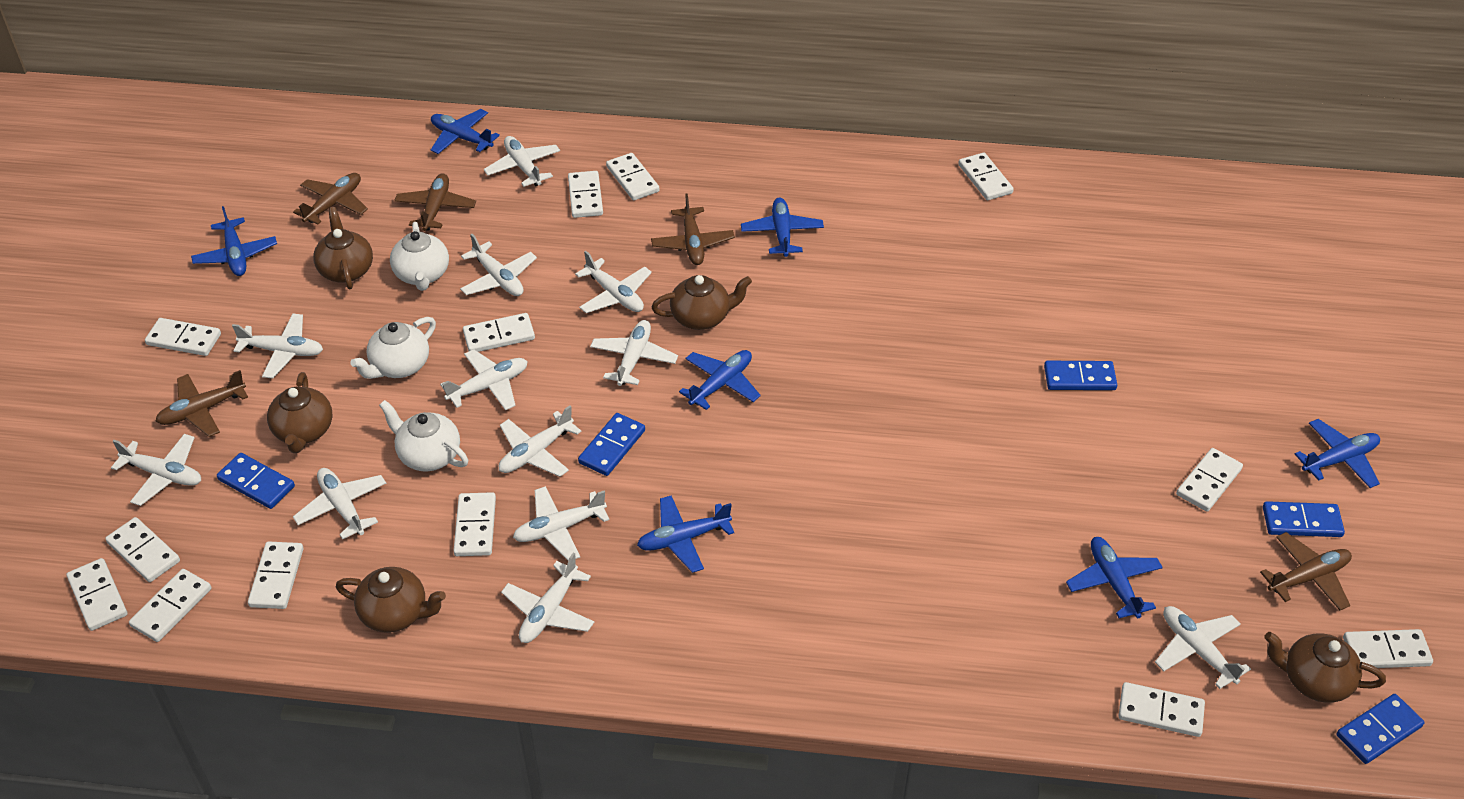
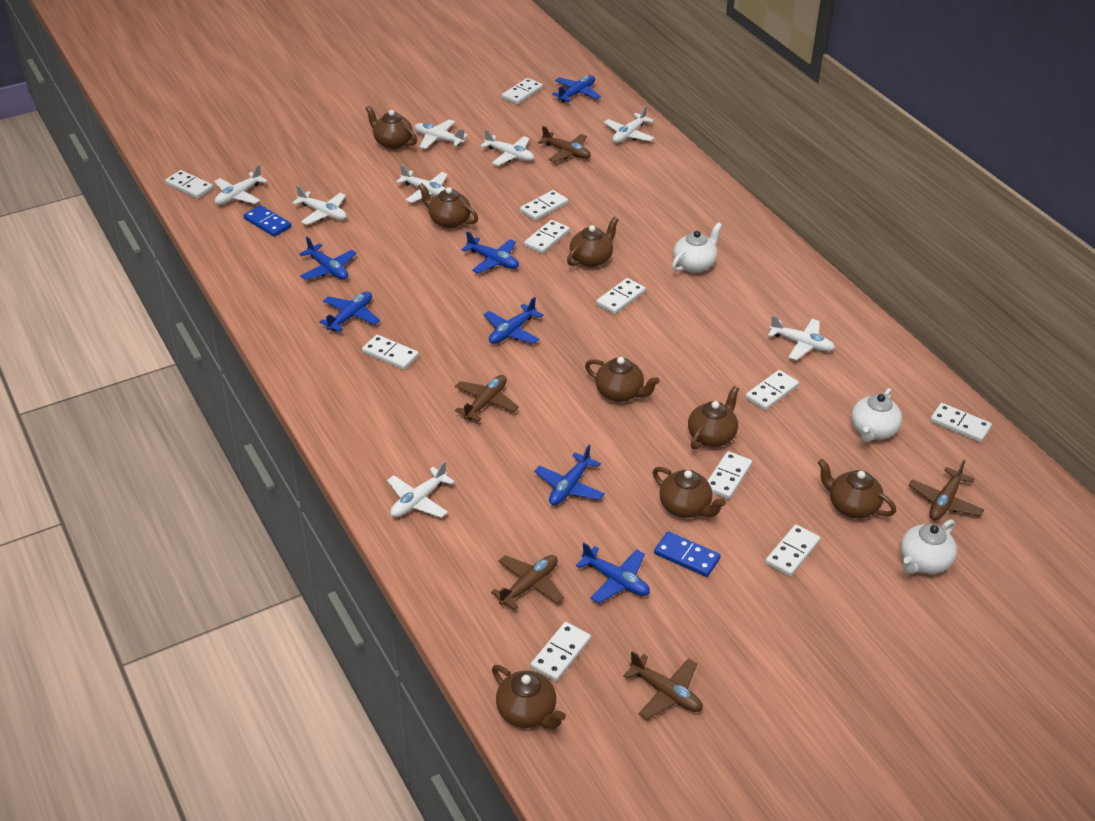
blue domino: 5 -> 2
brown teapot: 5 -> 8
white domino: 13 -> 11
white plane: 12 -> 8

